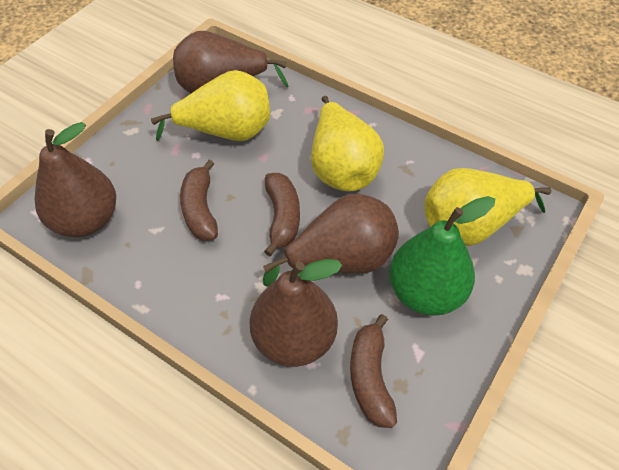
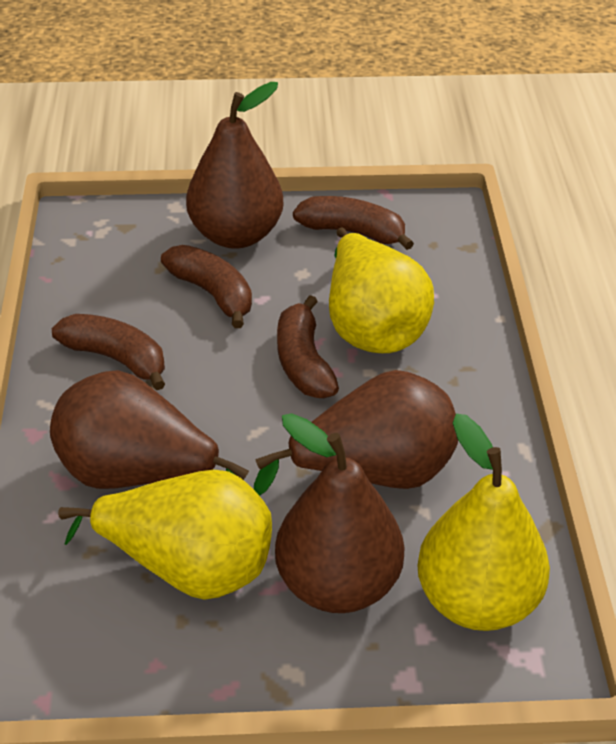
brown banana: 3 -> 4
green pear: 1 -> 0

